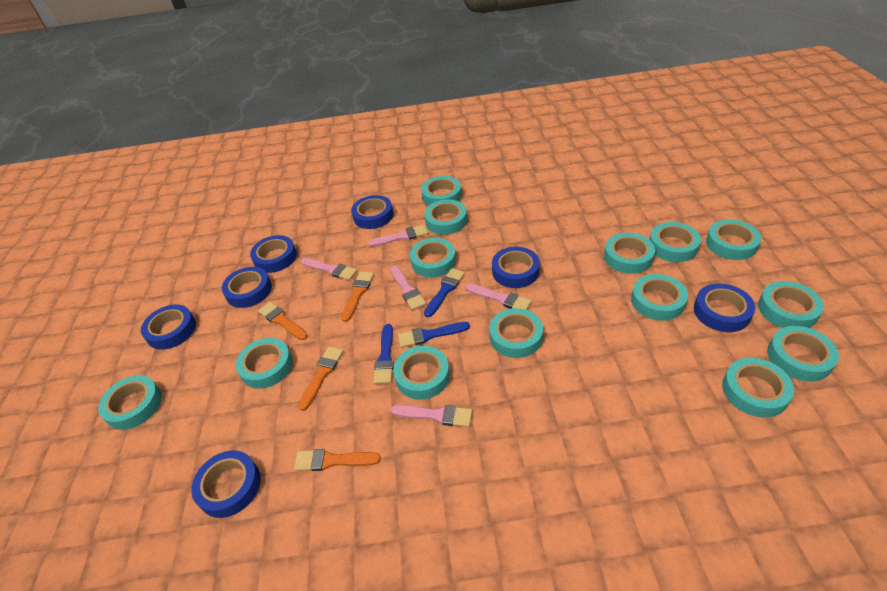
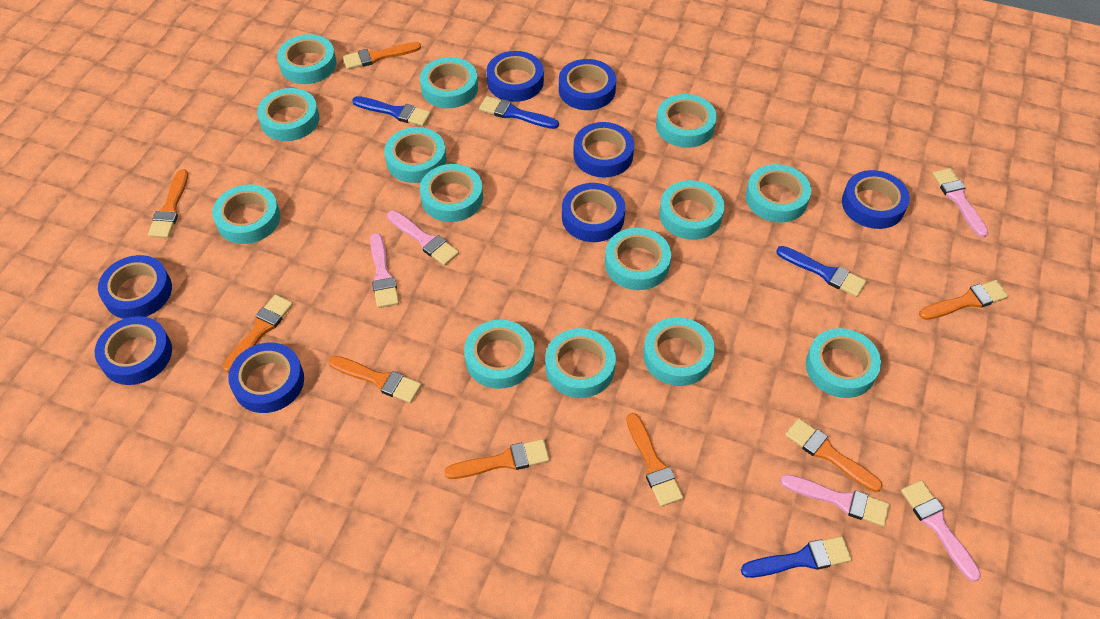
blue brush: 3 -> 4
blue tape: 7 -> 8
orange brush: 4 -> 8

